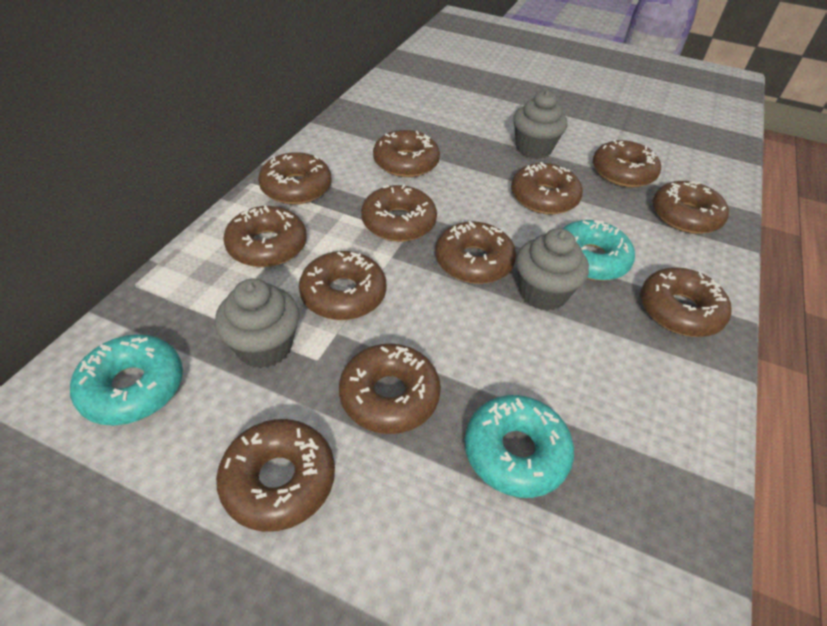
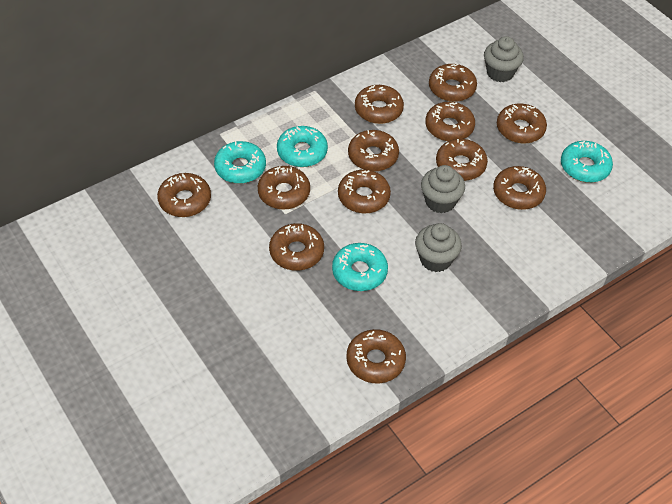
turquoise donut: 3 -> 4

